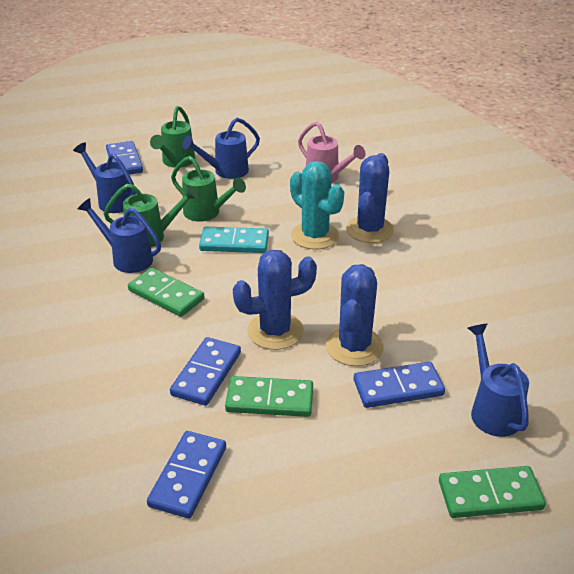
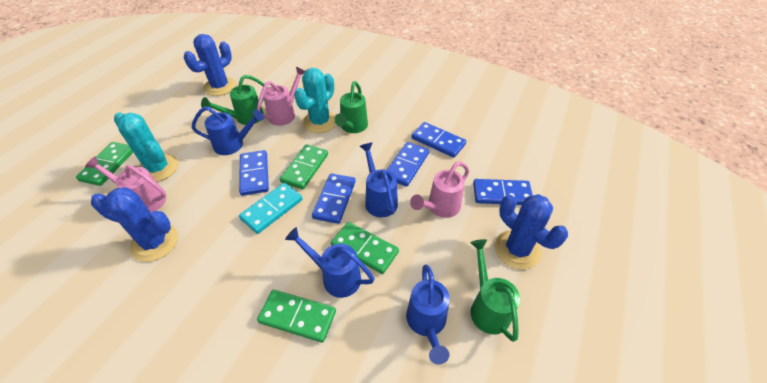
blue domino: 4 -> 5
green domino: 3 -> 4
pink watering can: 1 -> 3
turquoise cactus: 1 -> 2

